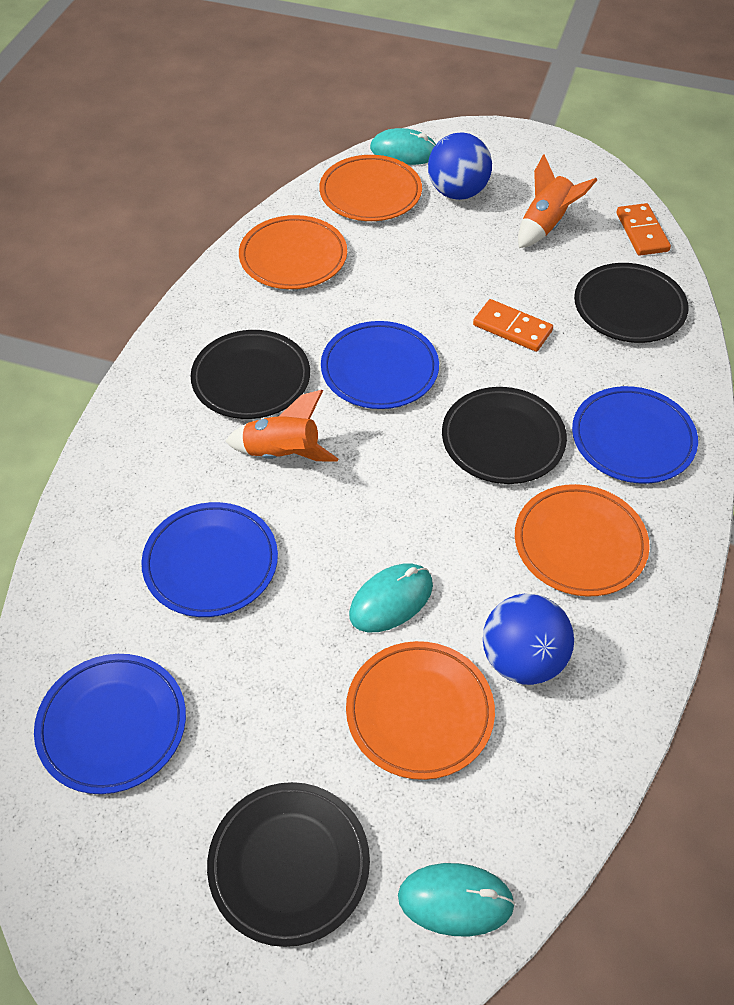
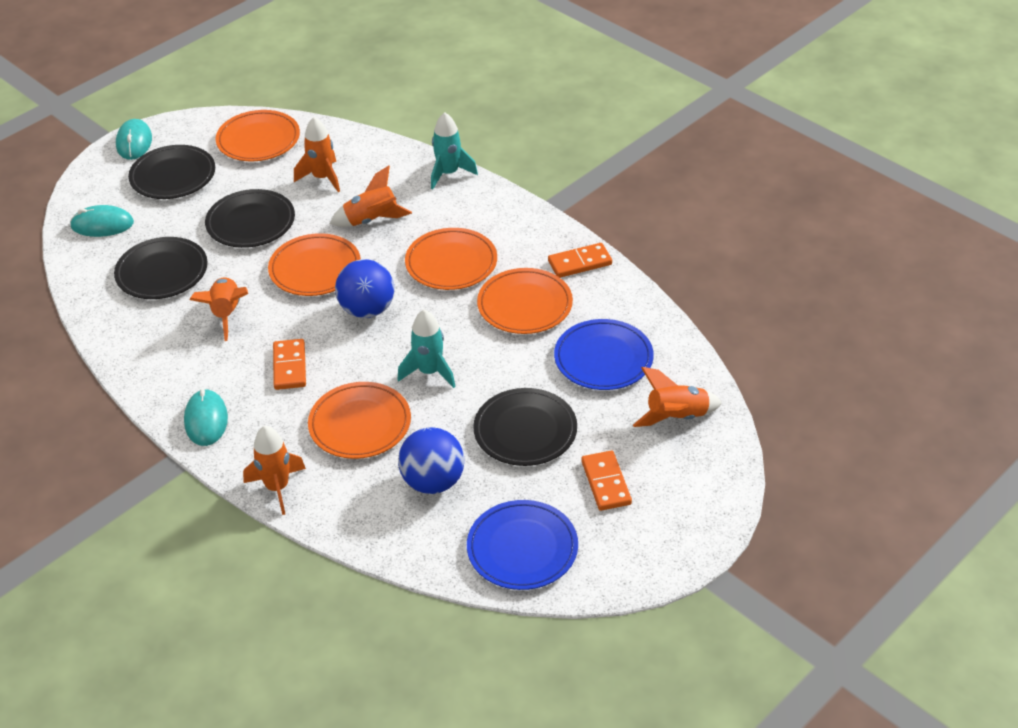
blue plate: 4 -> 2
orange domino: 2 -> 3
orange plate: 4 -> 5
orange rocket: 2 -> 5
turquoise rocket: 0 -> 2

